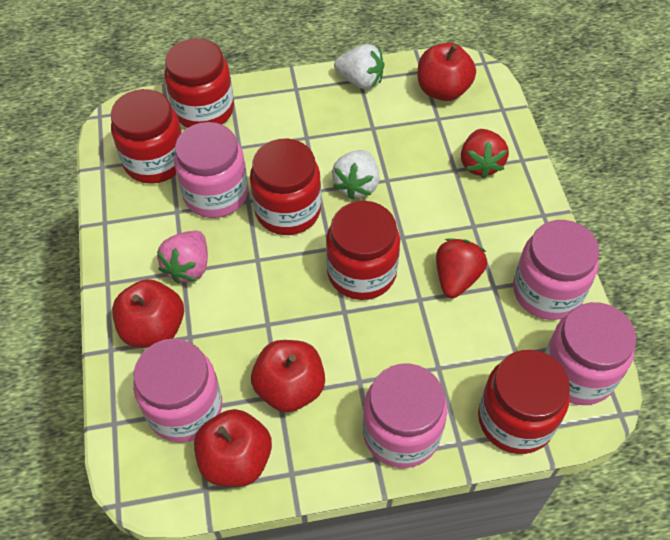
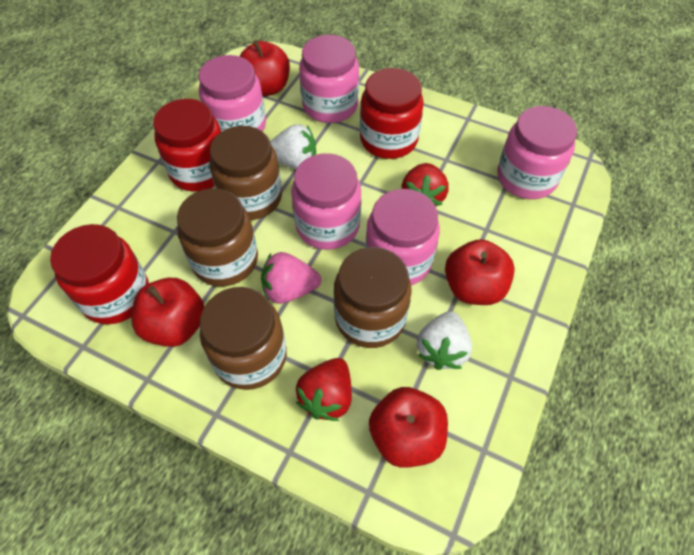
brown jar: 0 -> 4
red jar: 5 -> 3

